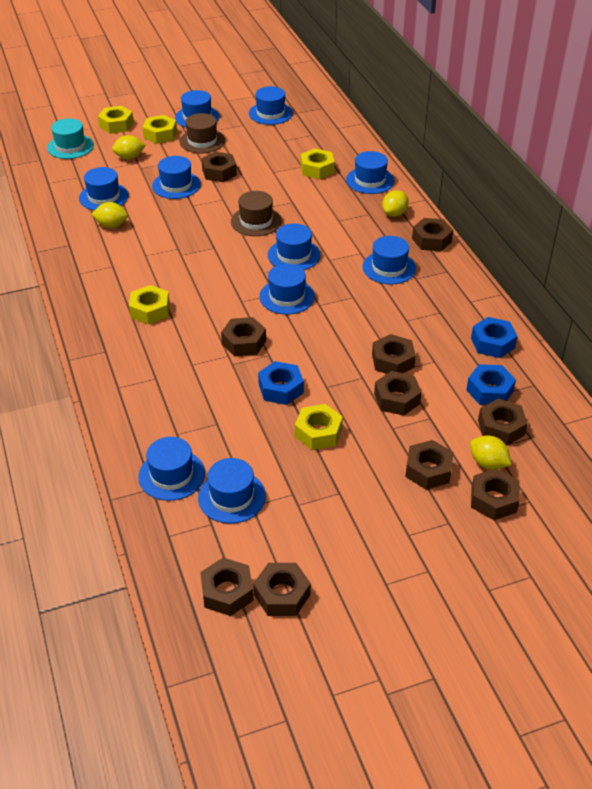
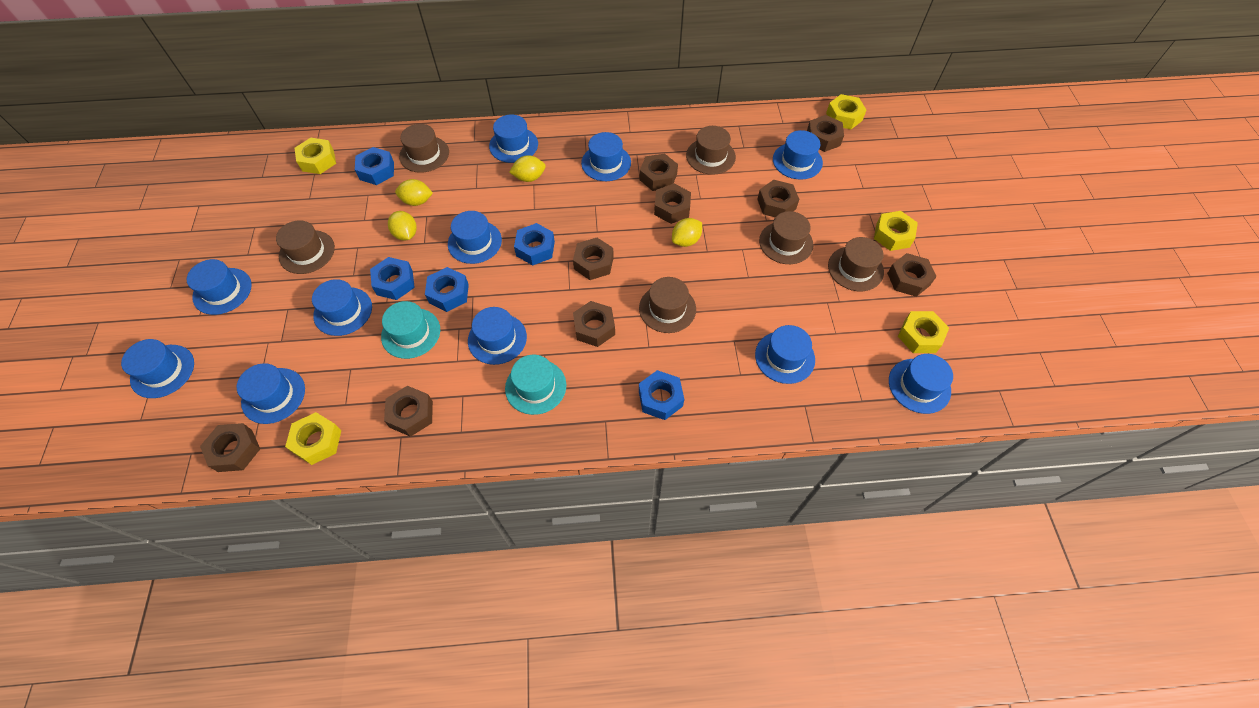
blue hat: 10 -> 11
blue nut: 3 -> 5
brown hat: 2 -> 6
brown nut: 10 -> 9
turquoise hat: 1 -> 2

